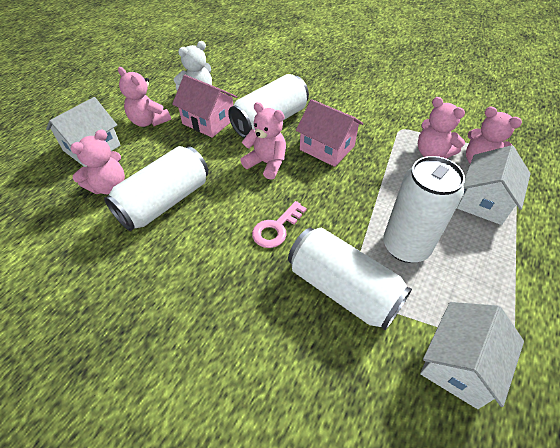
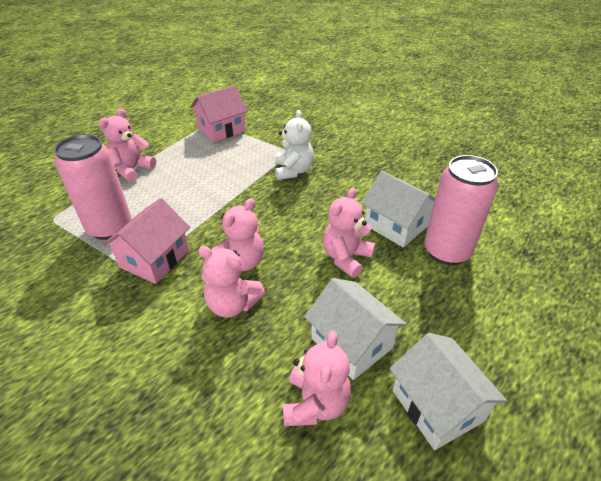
pink can: 0 -> 2
pink key: 1 -> 0
white can: 4 -> 0

